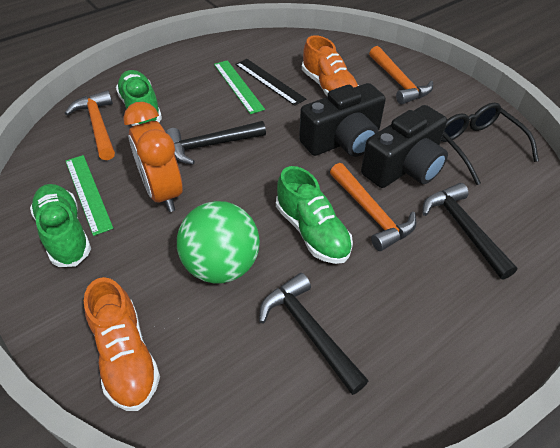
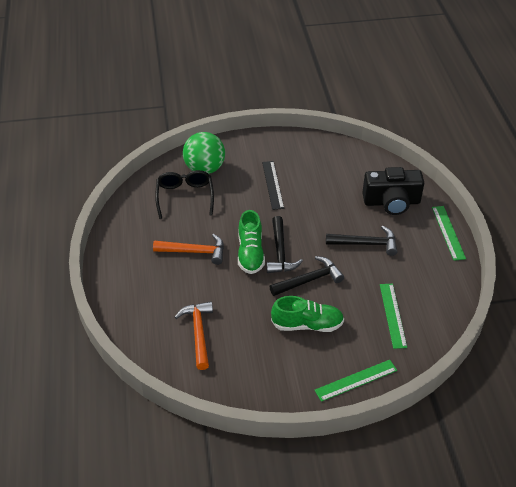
black camera: 2 -> 1
green ruler: 2 -> 3
green shoe: 3 -> 2
orange clock: 1 -> 0
orange hammer: 3 -> 2
orange shoe: 2 -> 0

